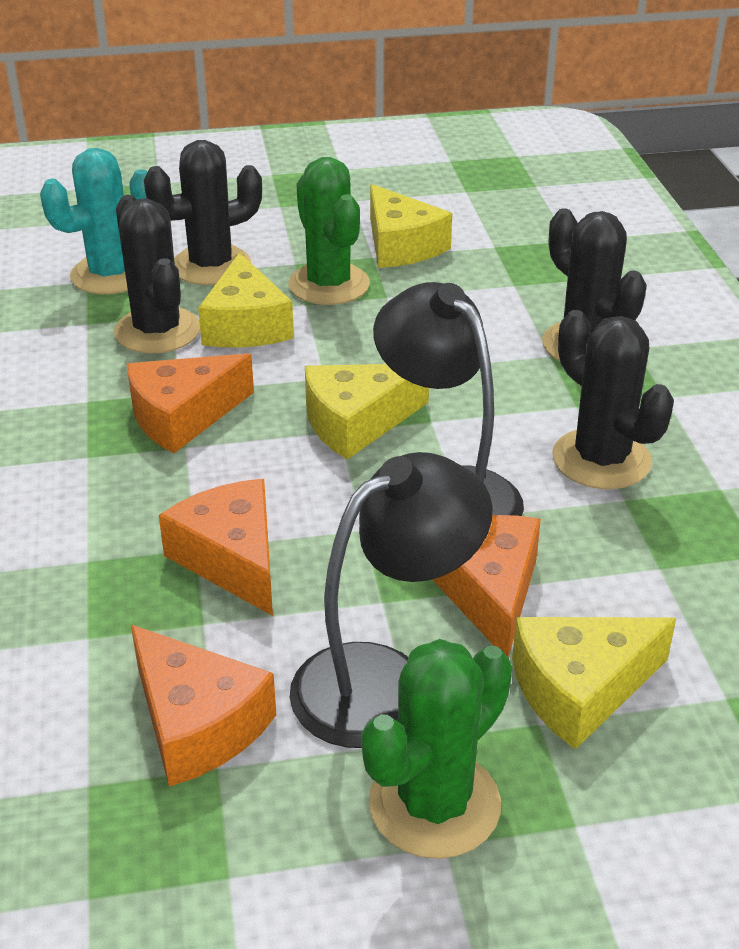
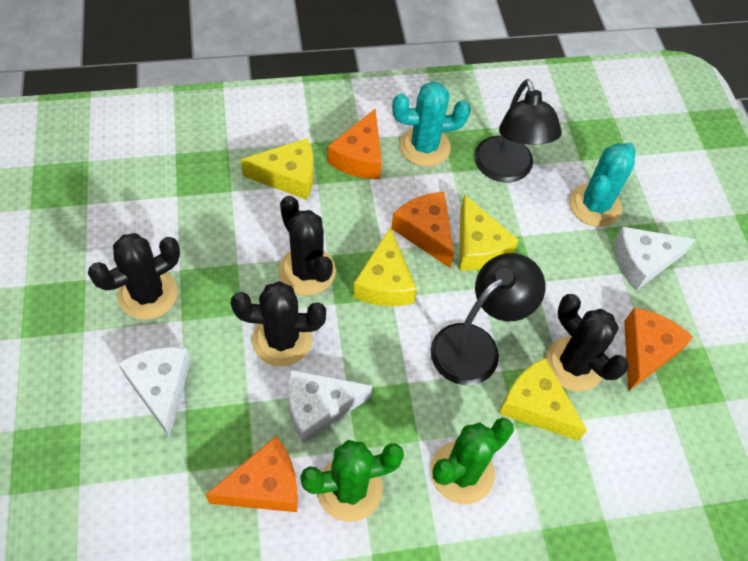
turquoise cactus: 1 -> 2
white cheese: 0 -> 3

